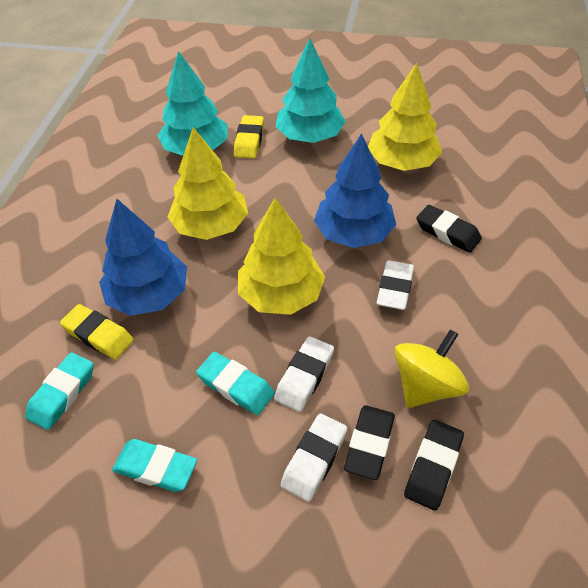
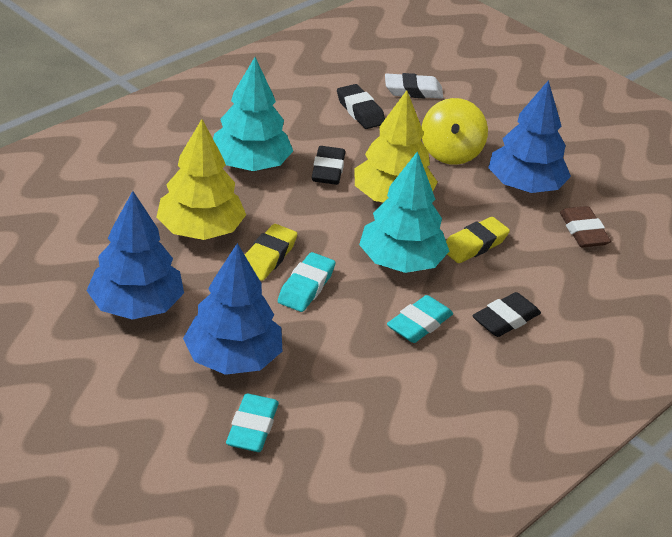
blue tree: 2 -> 3
brown eraser: 0 -> 1
white eraser: 3 -> 1
yellow tree: 3 -> 2

